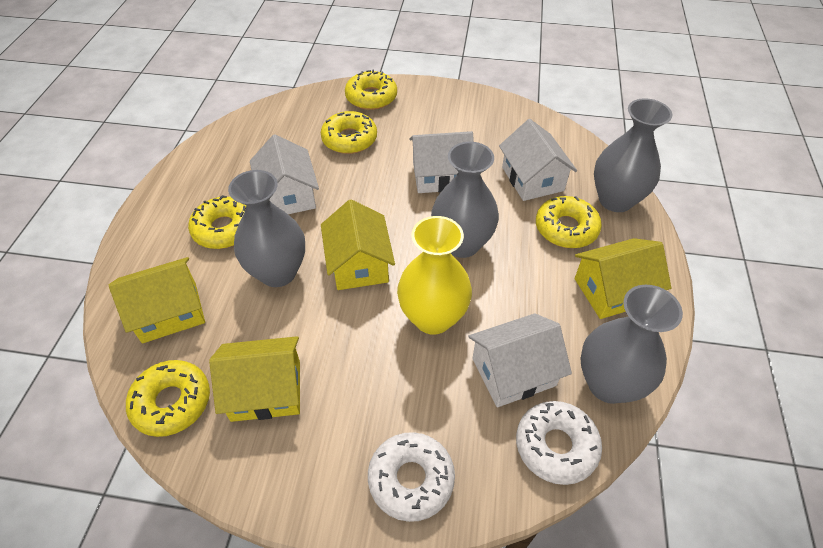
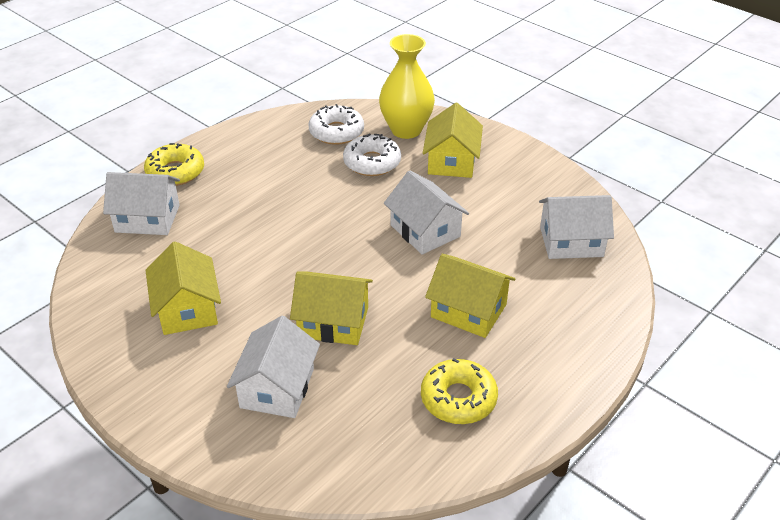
grey vase: 4 -> 0
yellow donut: 5 -> 2

